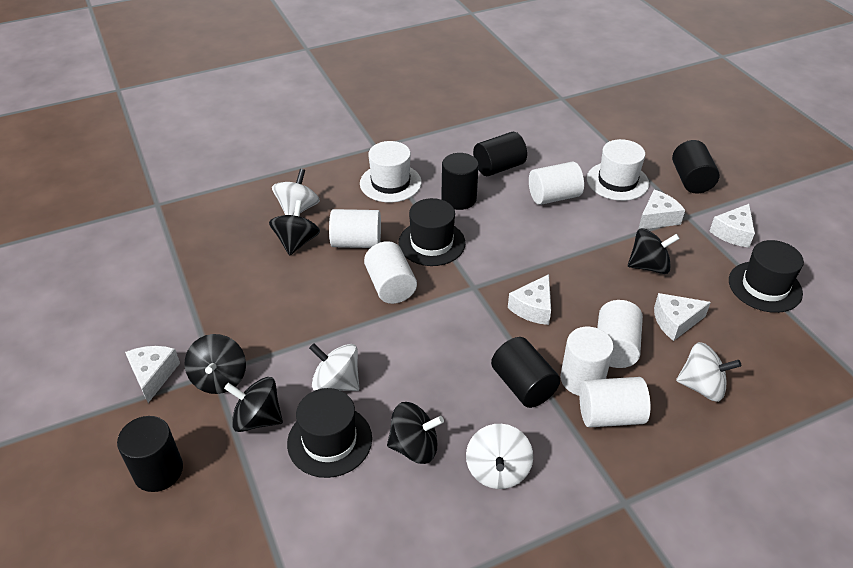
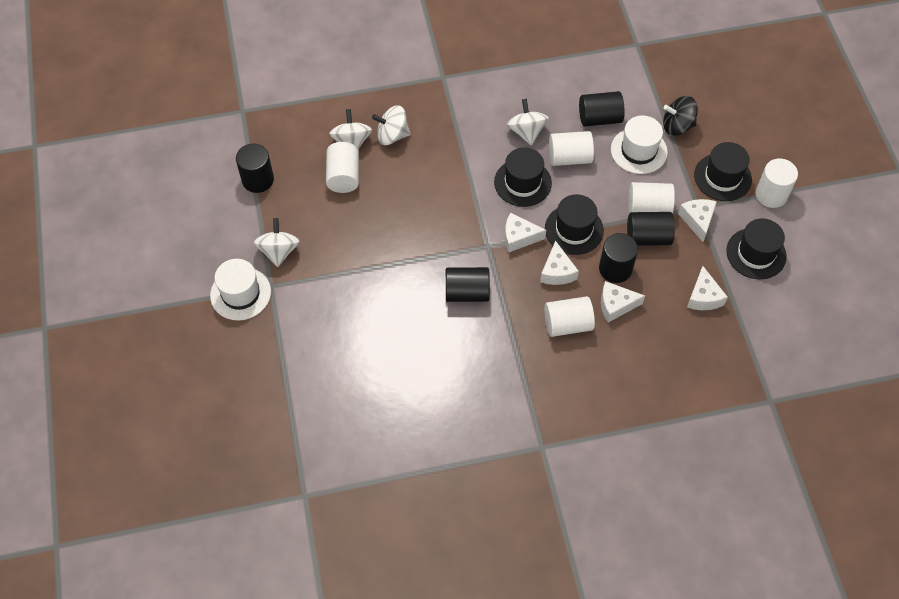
black hat: 3 -> 4
black spinning top: 5 -> 1
white cylinder: 6 -> 5

